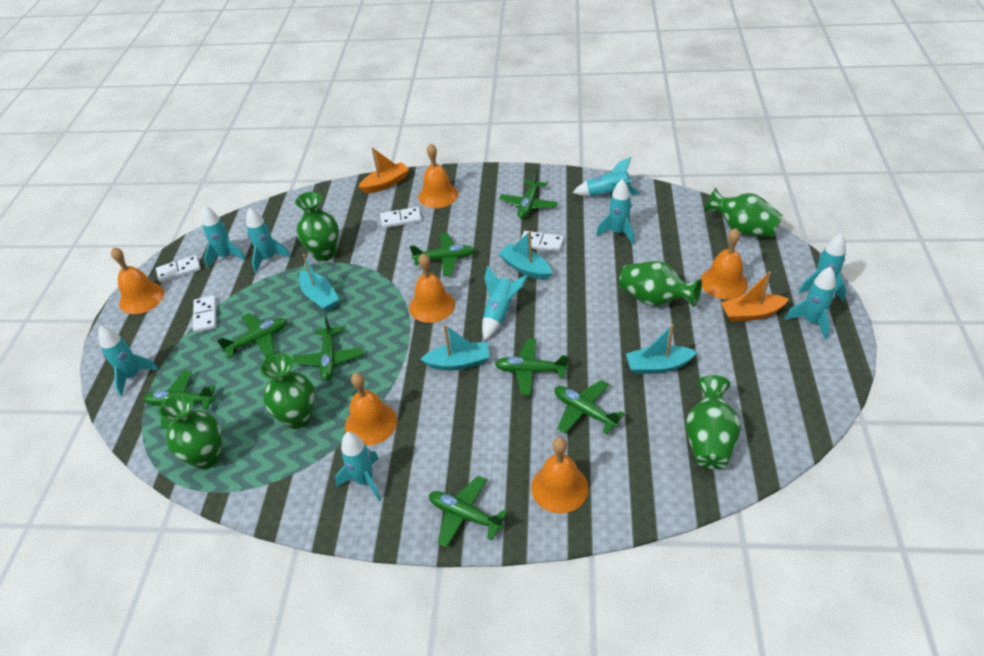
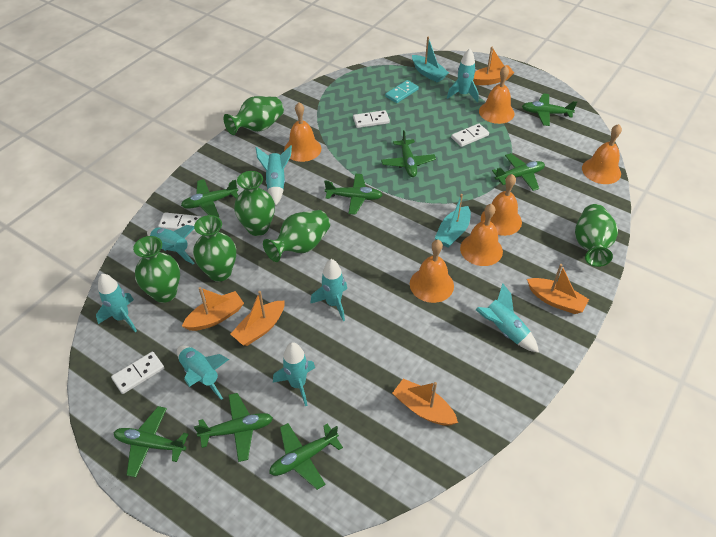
orange boat: 2 -> 5
turquoise boat: 4 -> 2
turquoise domino: 0 -> 1
turquoise rocket: 9 -> 8

